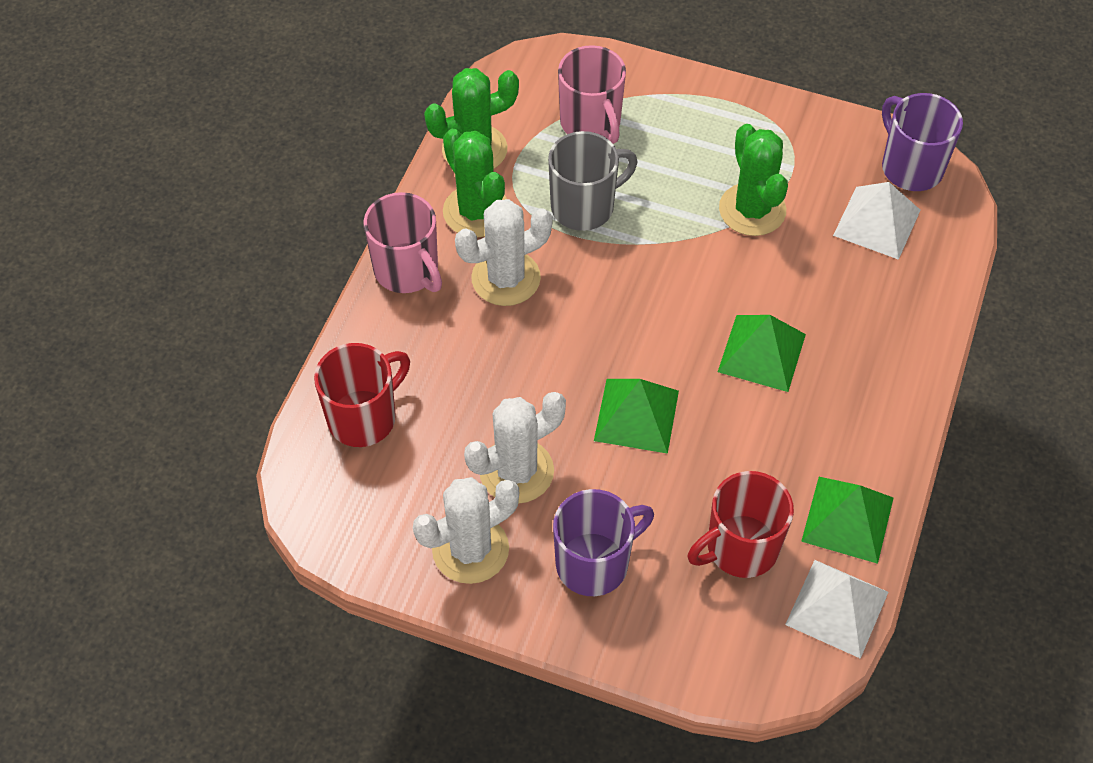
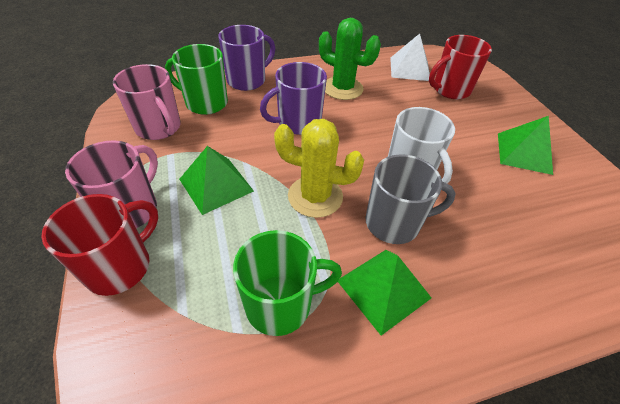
green cactus: 3 -> 1
green mug: 0 -> 2
white cactus: 3 -> 0
white mug: 0 -> 1
white pyramid: 2 -> 1
yellow cactus: 0 -> 1

